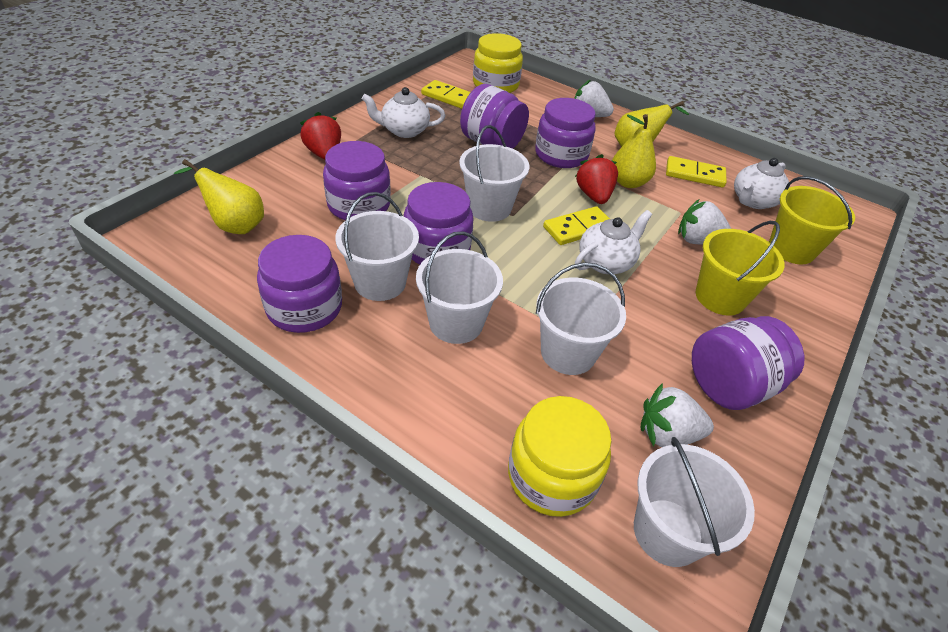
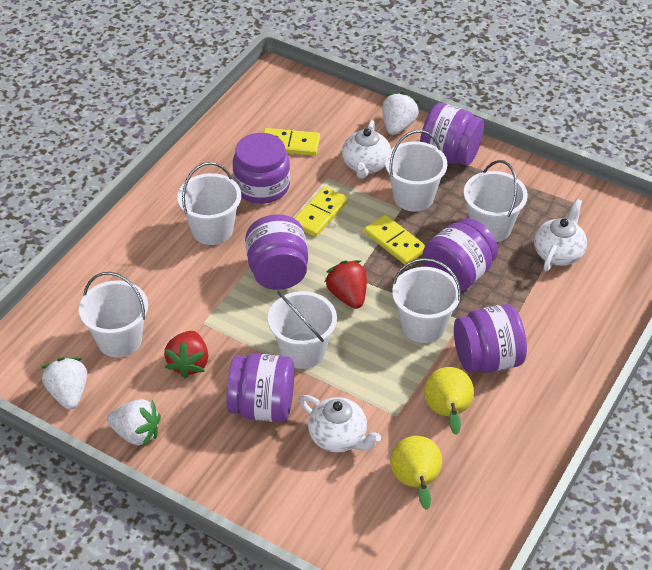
white bucket: 5 -> 6
yellow bucket: 2 -> 0
yellow jar: 2 -> 0
yellow pear: 3 -> 2

